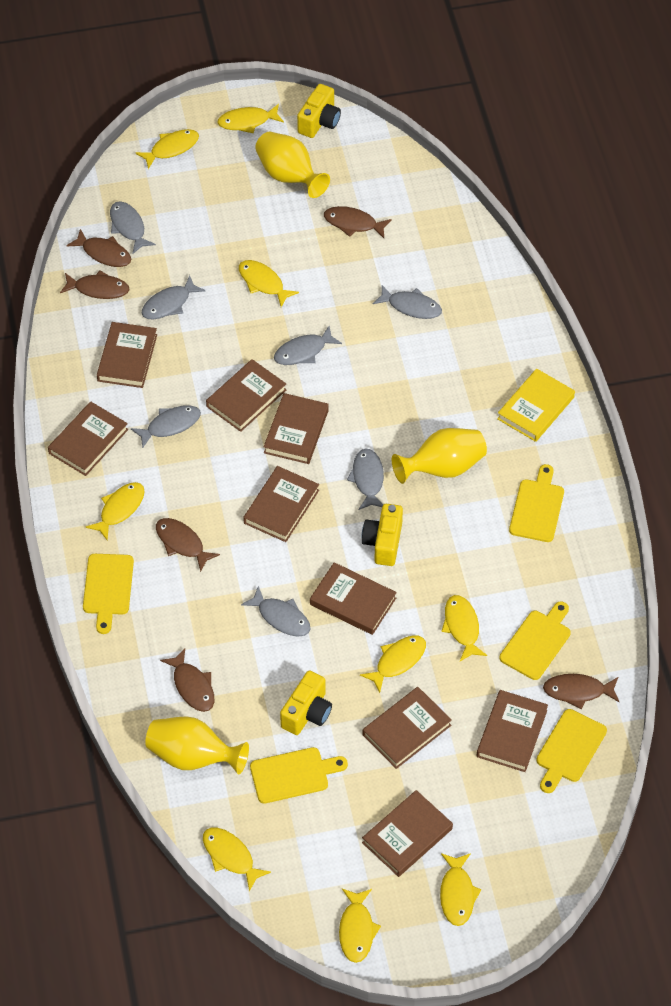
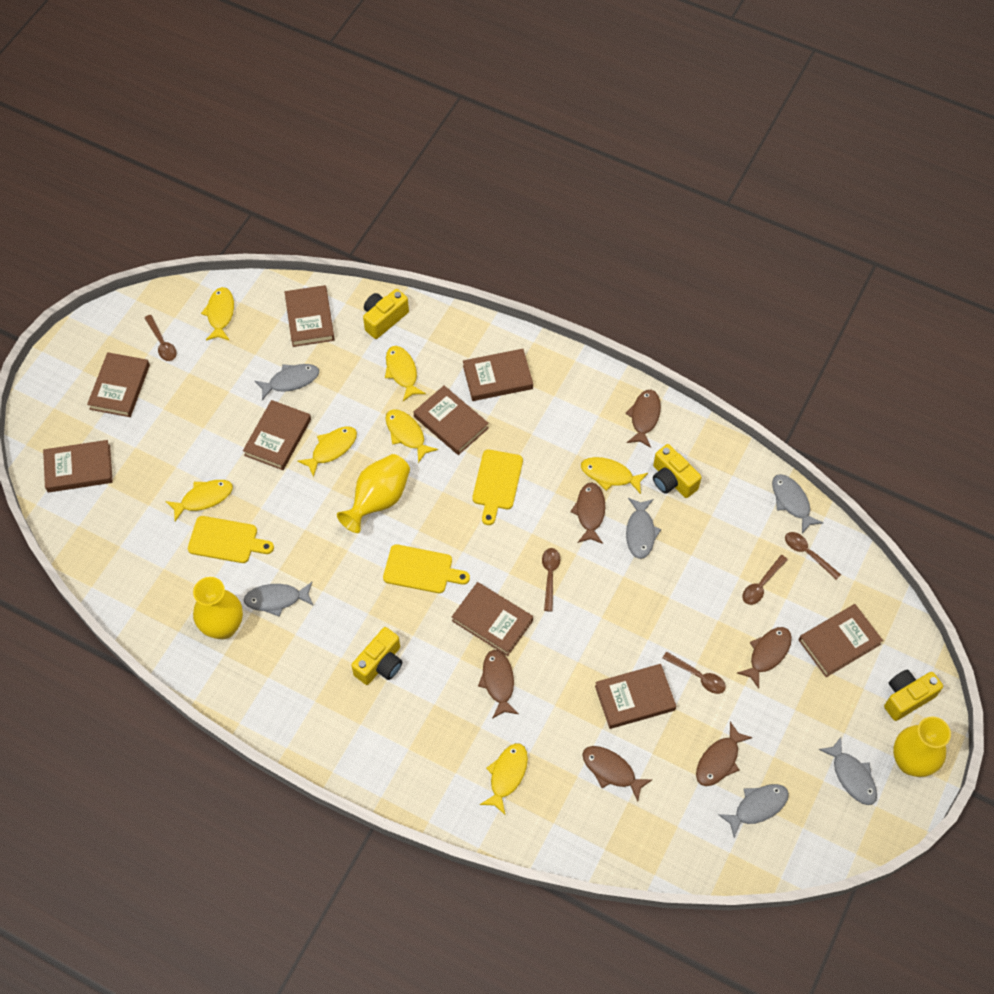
brown spoon: 0 -> 5
grey fish: 7 -> 6
yellow book: 1 -> 0
yellow camera: 3 -> 4
yellow cutting board: 5 -> 3
yellow fish: 9 -> 7

